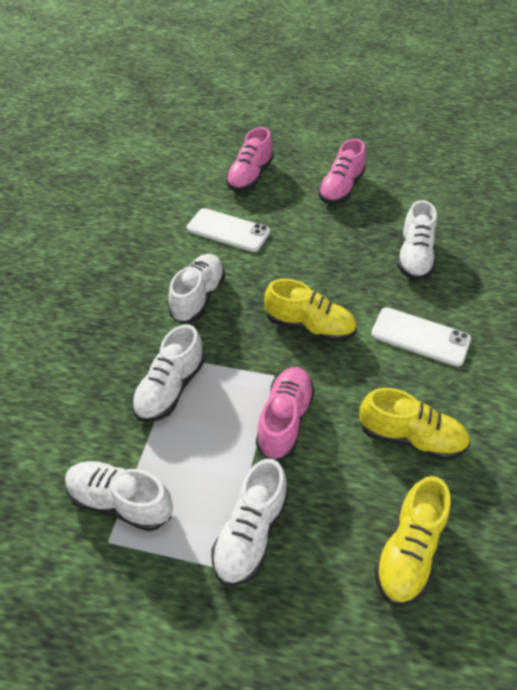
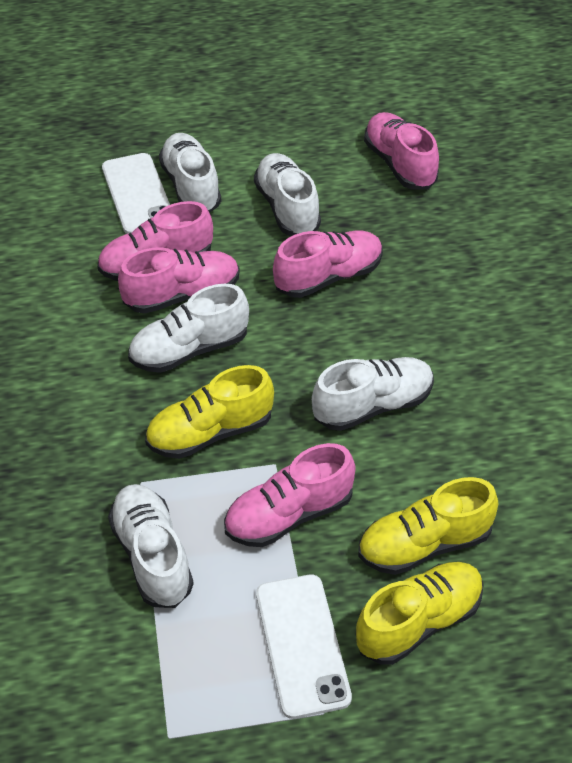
pink shoe: 3 -> 5

